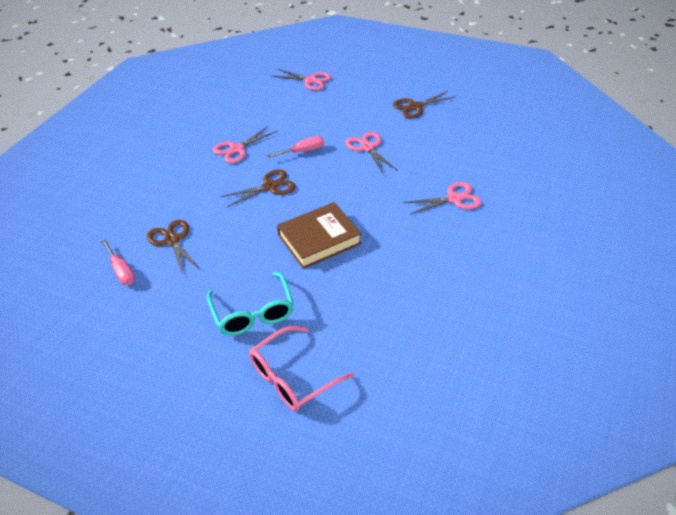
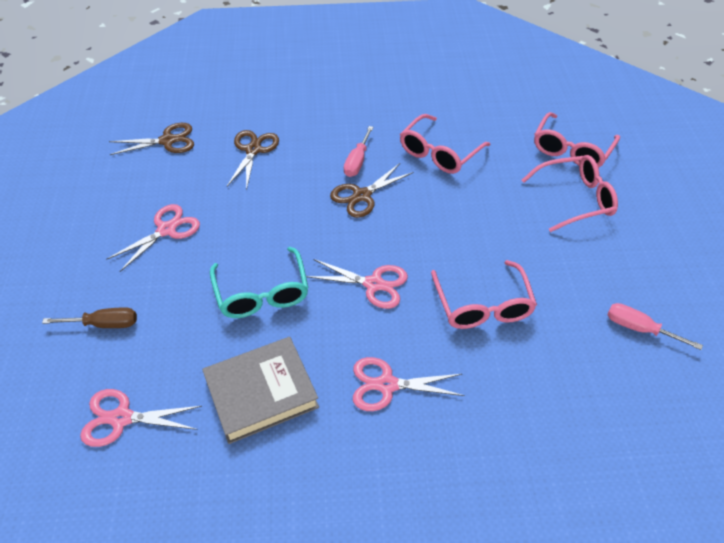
brown book: 1 -> 0
brown screwdriver: 0 -> 1
grey book: 0 -> 1
pink glasses: 1 -> 4

